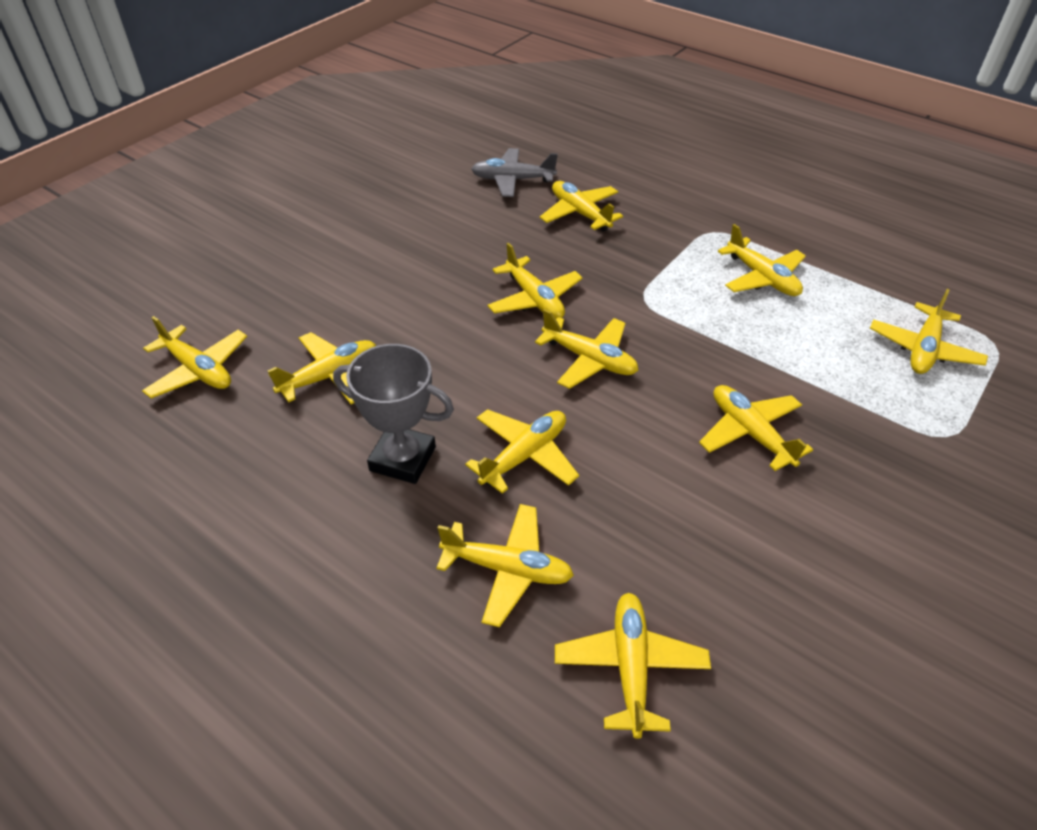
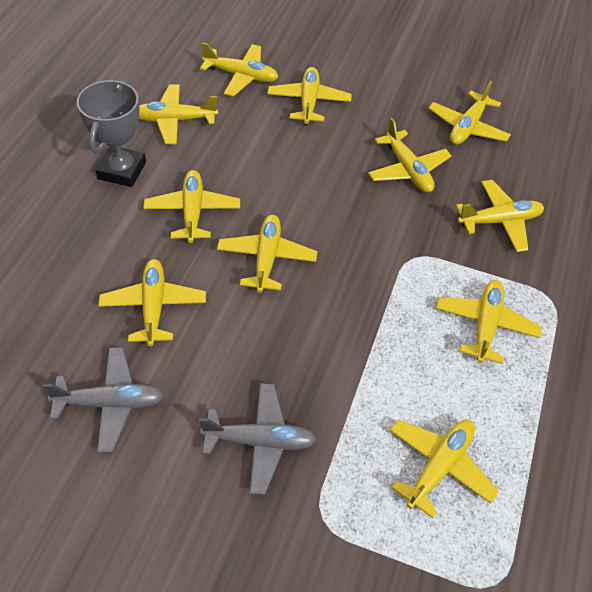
grey plane: 1 -> 2

